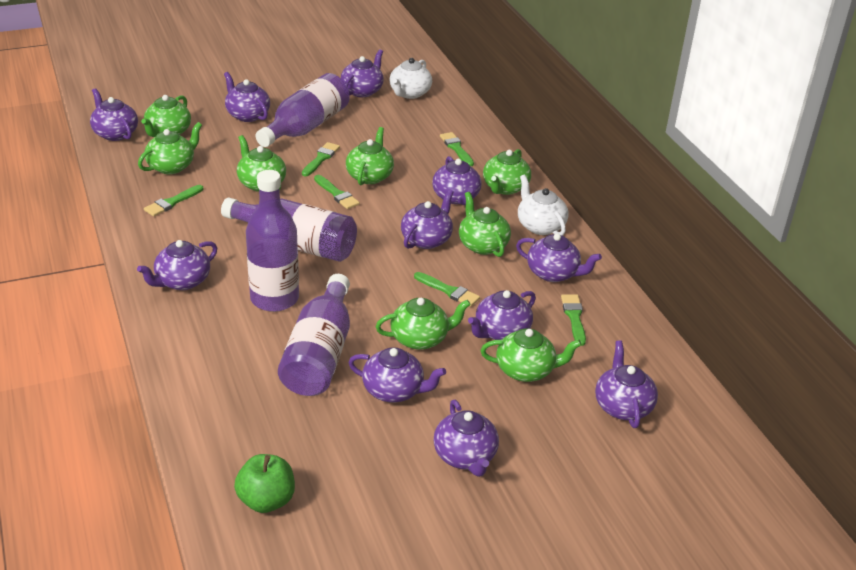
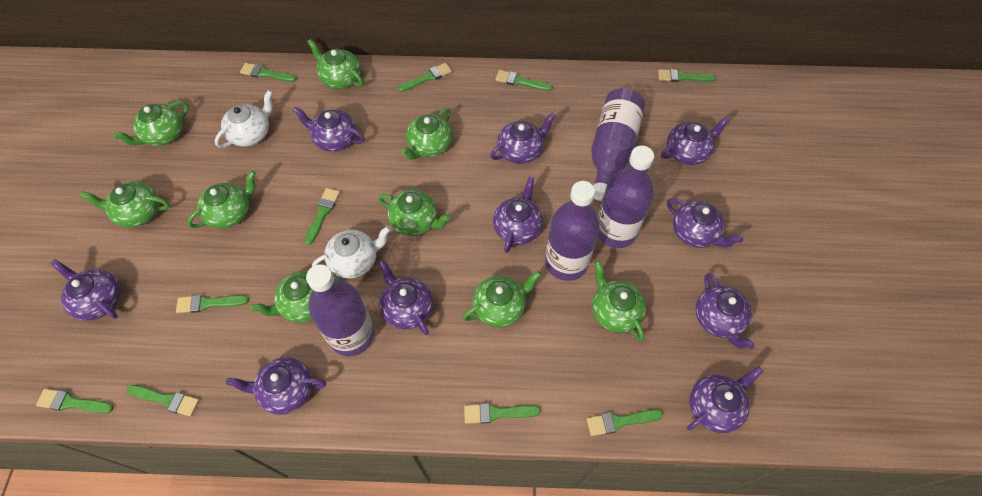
green apple: 1 -> 0
green brush: 6 -> 10
green teapot: 8 -> 9
purple teapot: 11 -> 10

